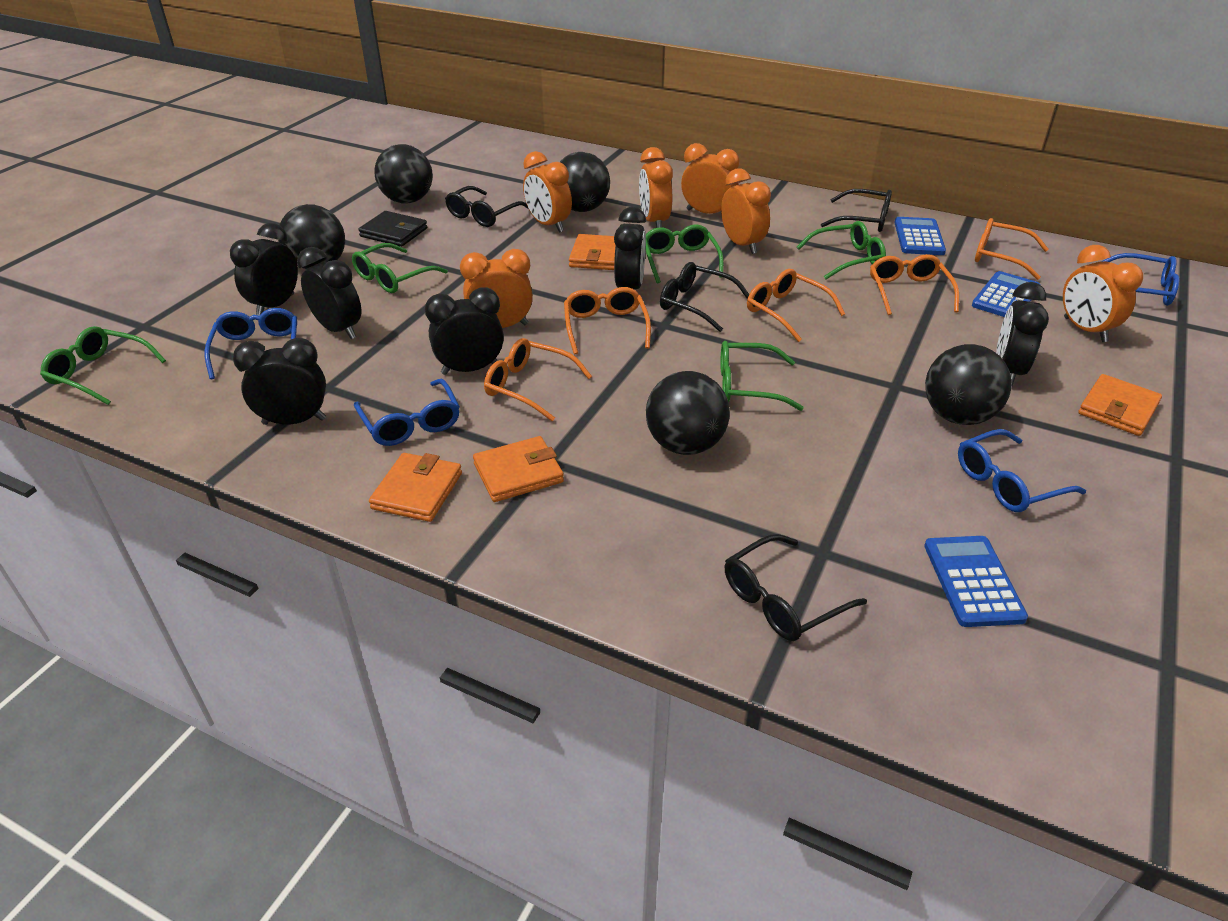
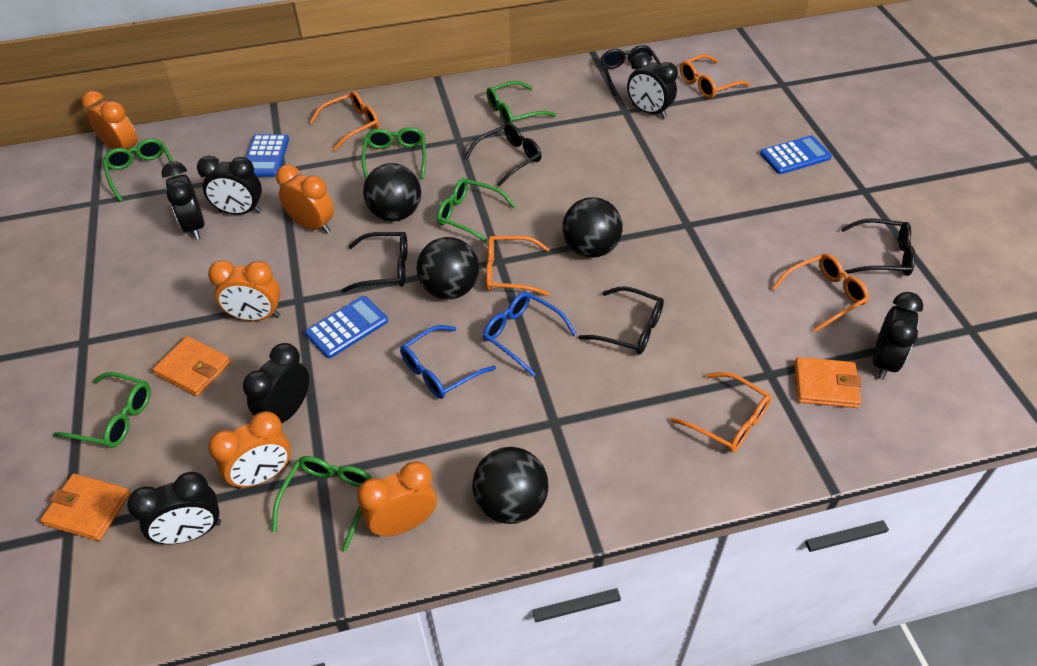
black ball: 5 -> 4
black glasses: 4 -> 5
black wallet: 1 -> 0
blue glasses: 4 -> 2
green glasses: 5 -> 6
orange clock: 6 -> 5
orange wallet: 4 -> 3

